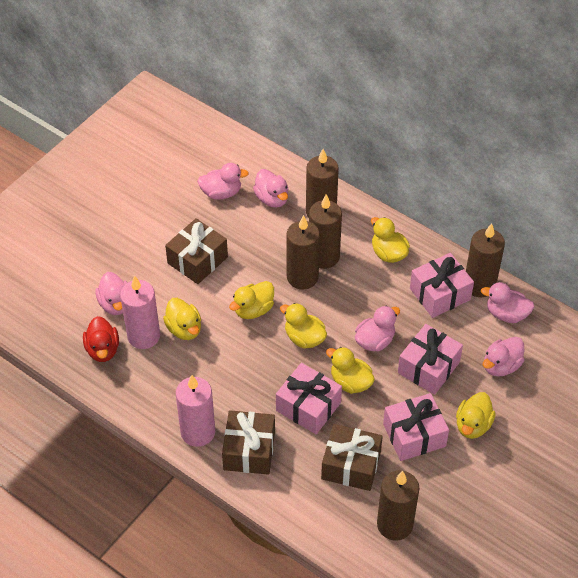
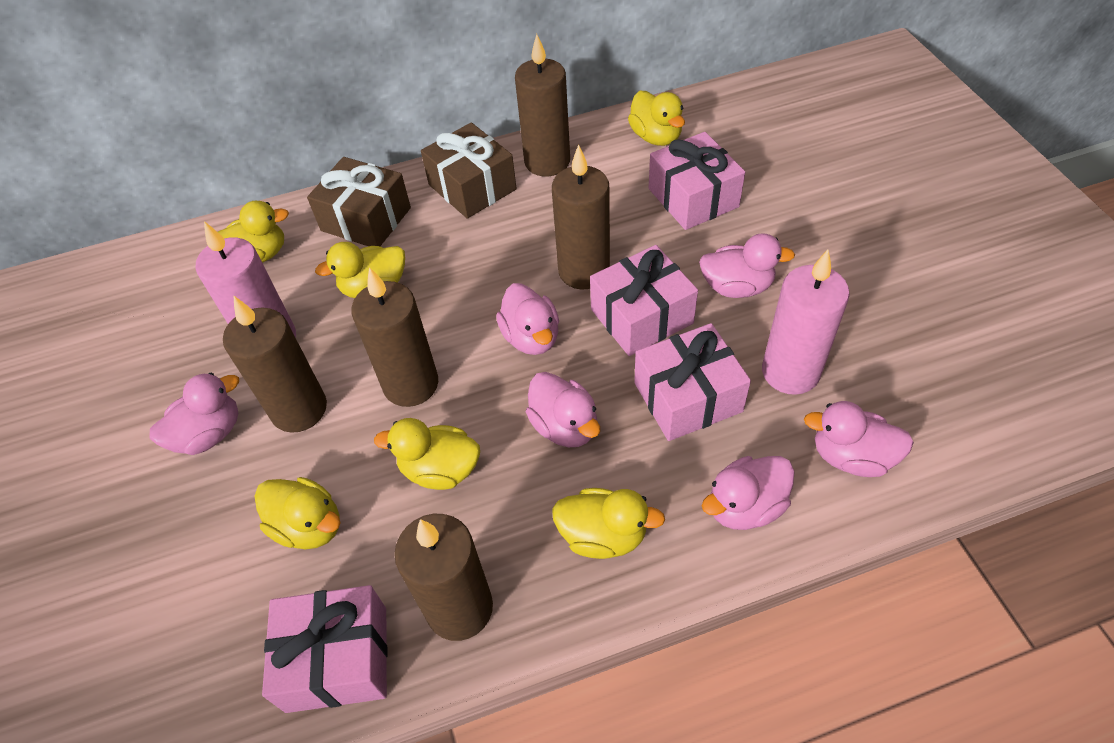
brown gift: 3 -> 2
red duck: 1 -> 0

